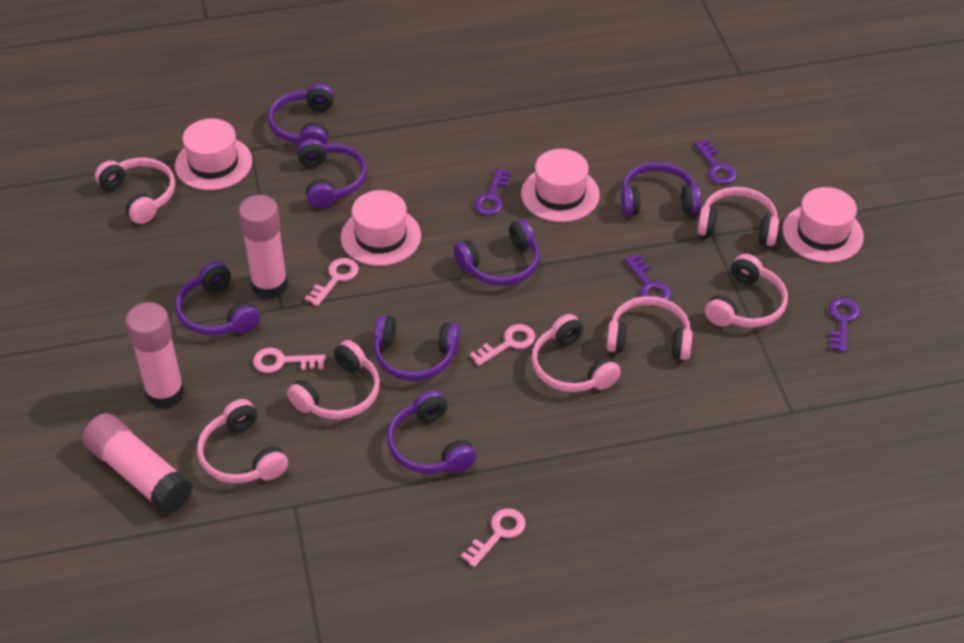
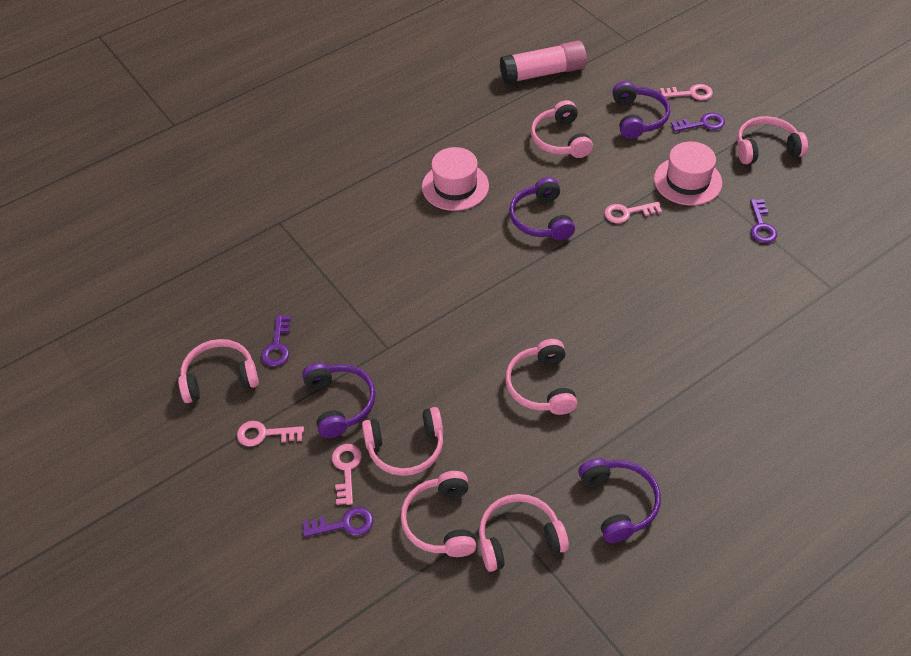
pink glue stick: 3 -> 1
pink hat: 4 -> 2
purple headphones: 7 -> 4

